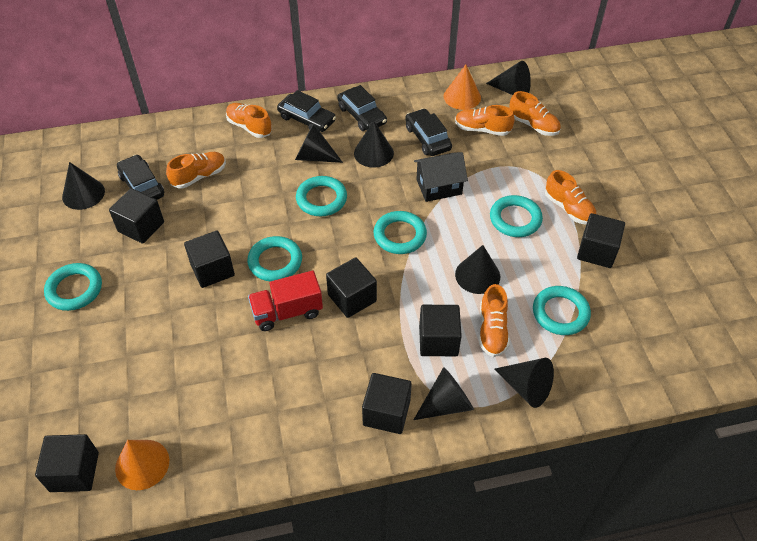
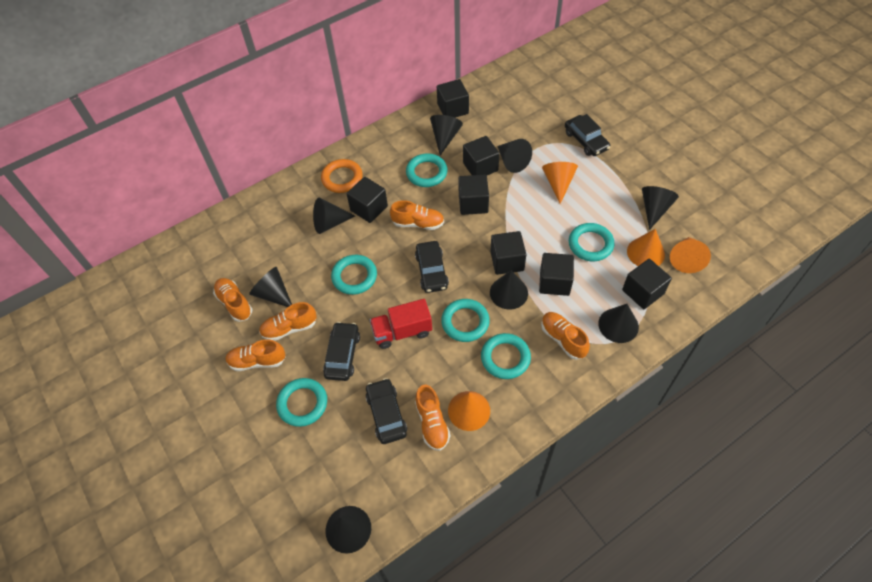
black cone: 7 -> 8
black house: 1 -> 0
orange cone: 2 -> 4
orange ring: 0 -> 1

